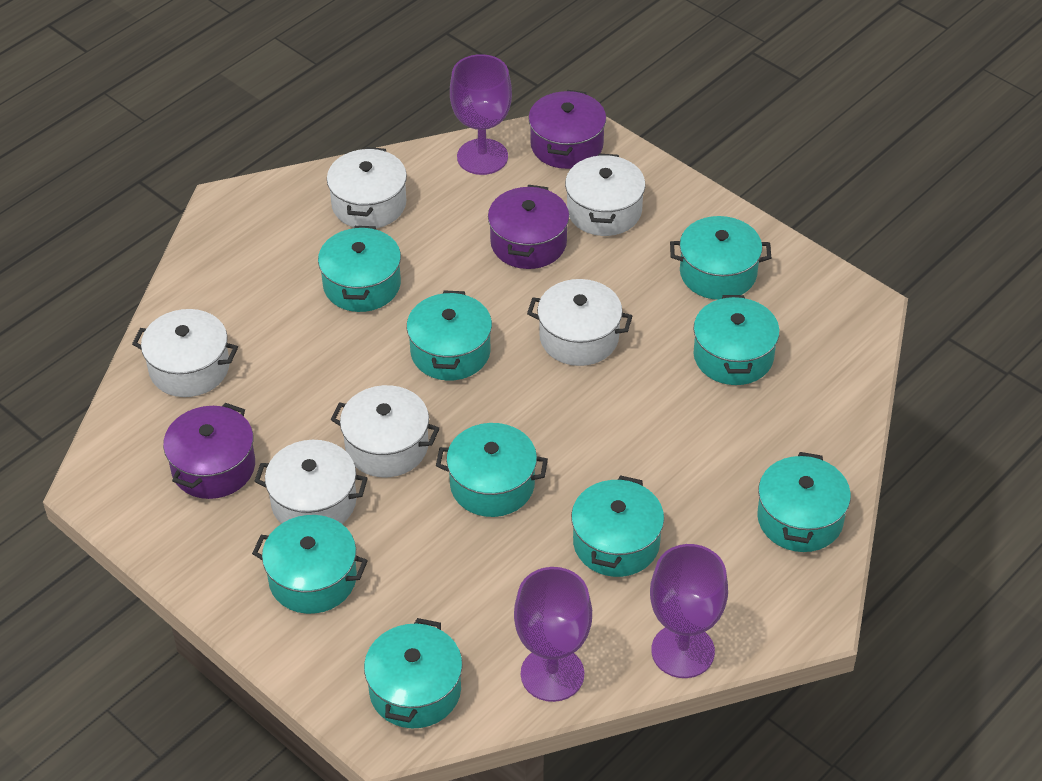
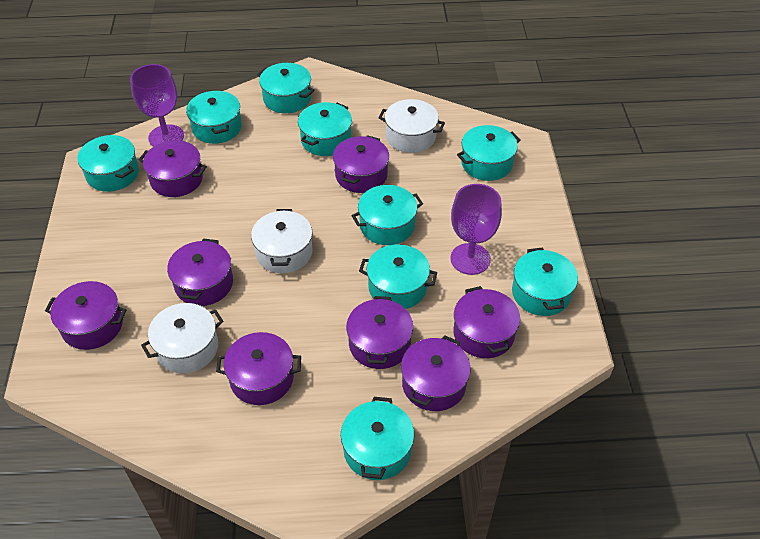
purple goblet: 3 -> 2
purple pot: 3 -> 8
white pot: 6 -> 3

